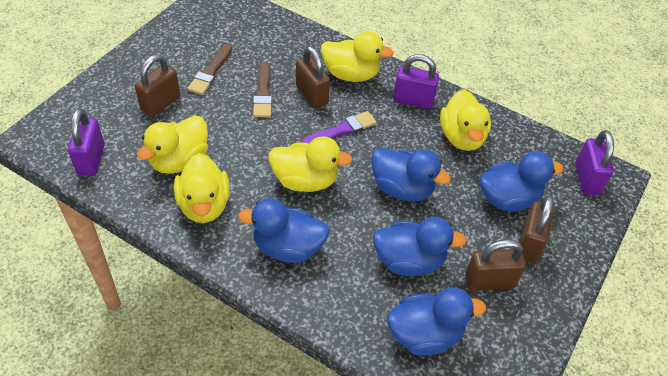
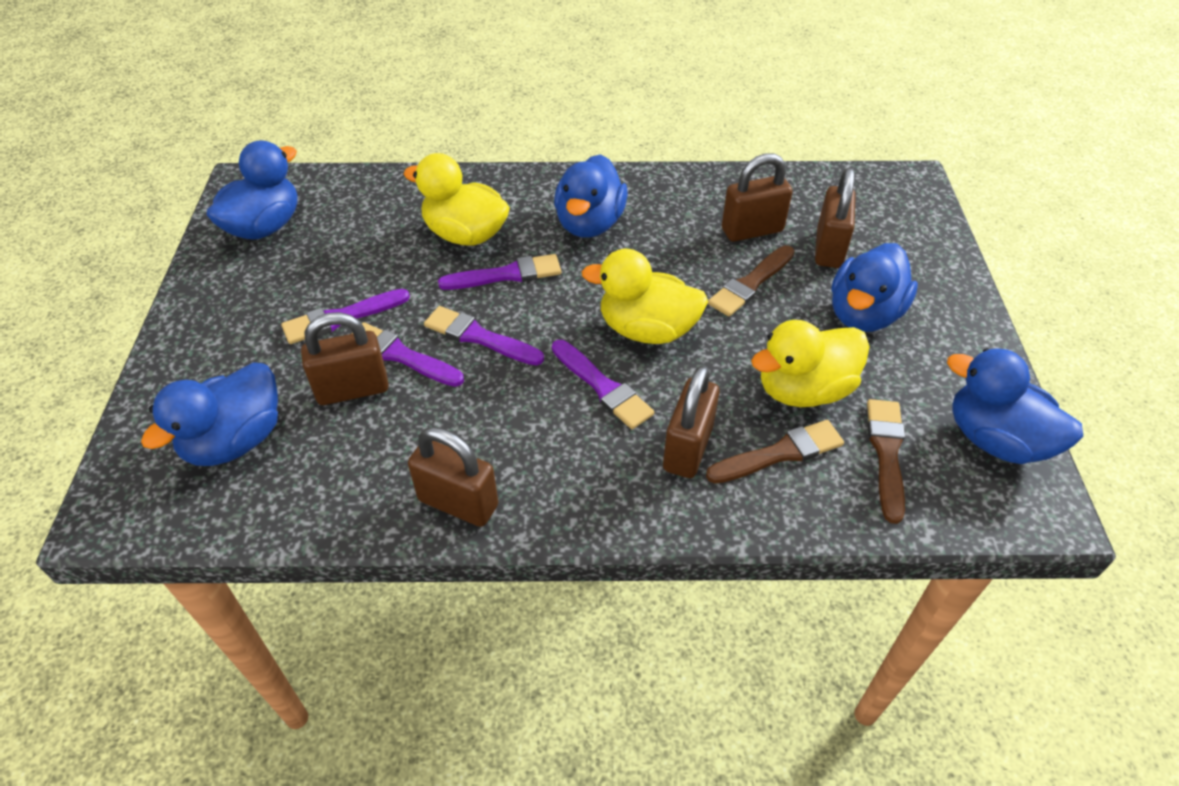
brown brush: 2 -> 3
brown padlock: 4 -> 5
purple brush: 1 -> 5
purple padlock: 3 -> 0
yellow duck: 5 -> 3

